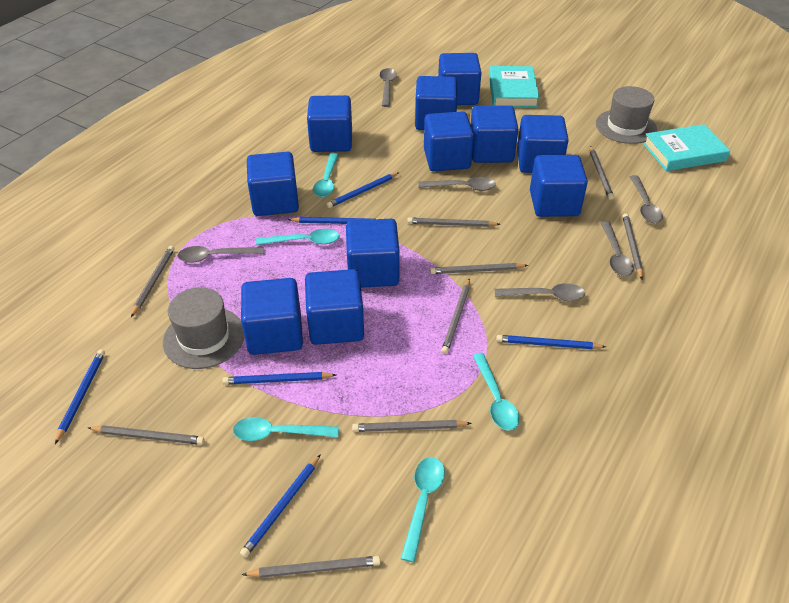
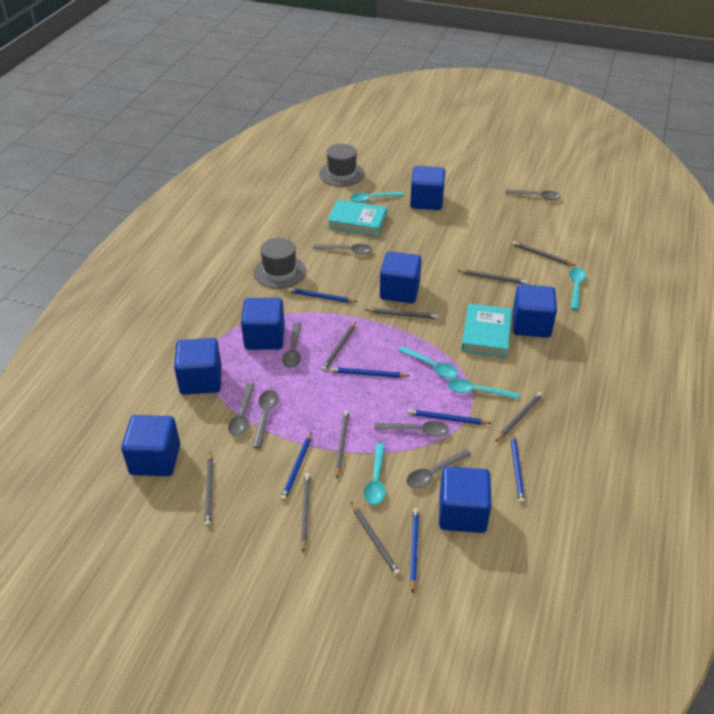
blue cube: 11 -> 7
grey spoon: 6 -> 7

